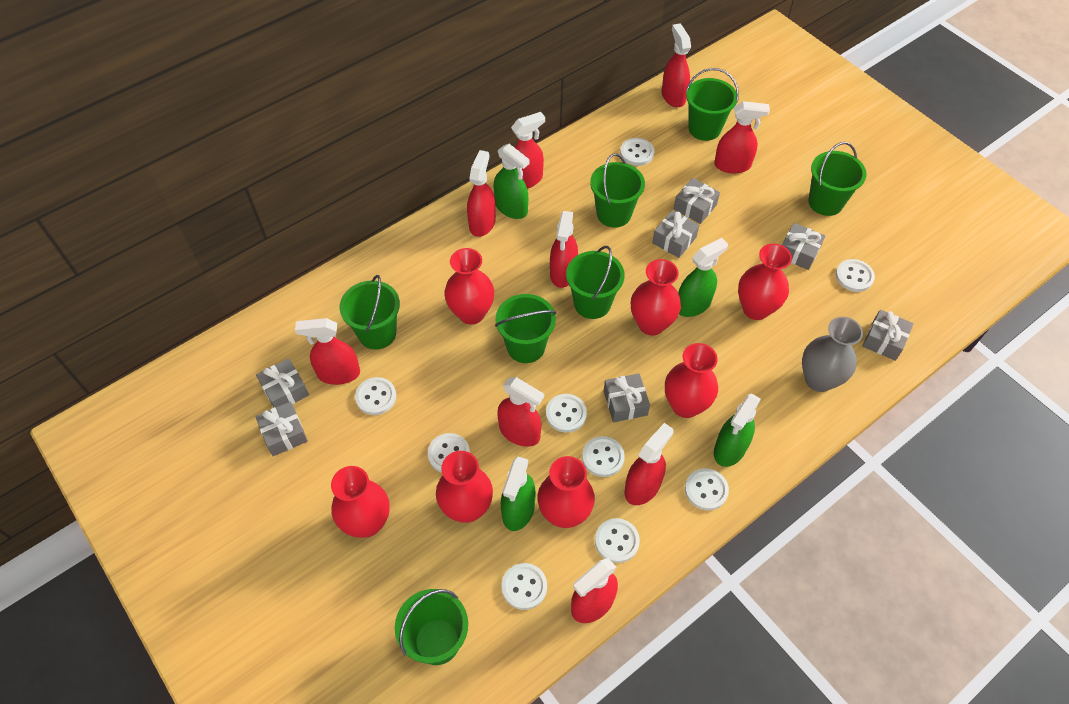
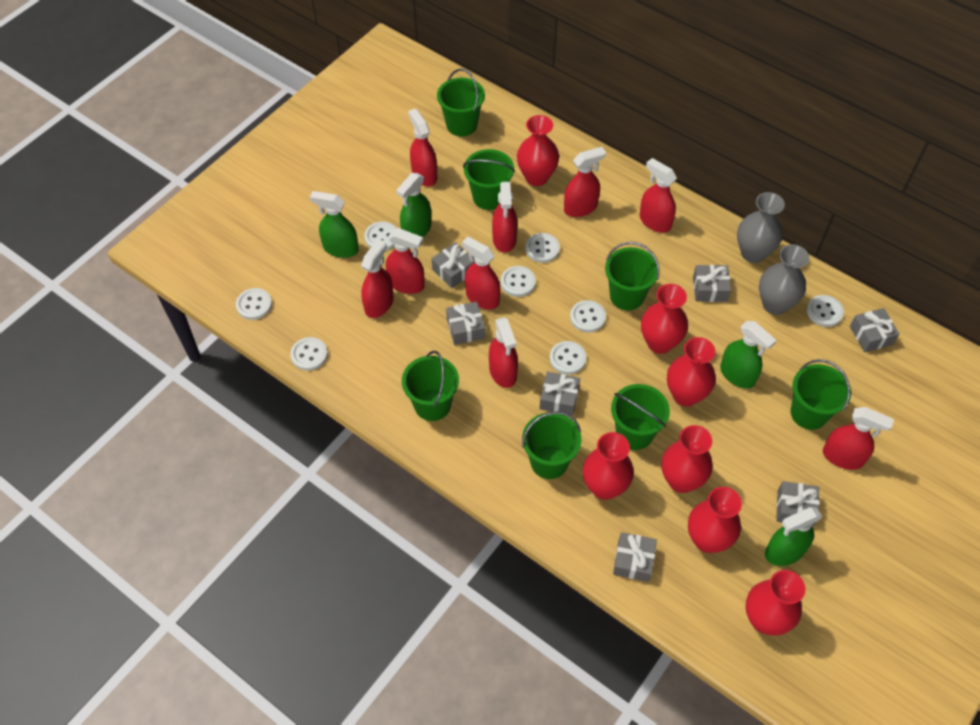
grey vase: 1 -> 2
white button: 9 -> 8

